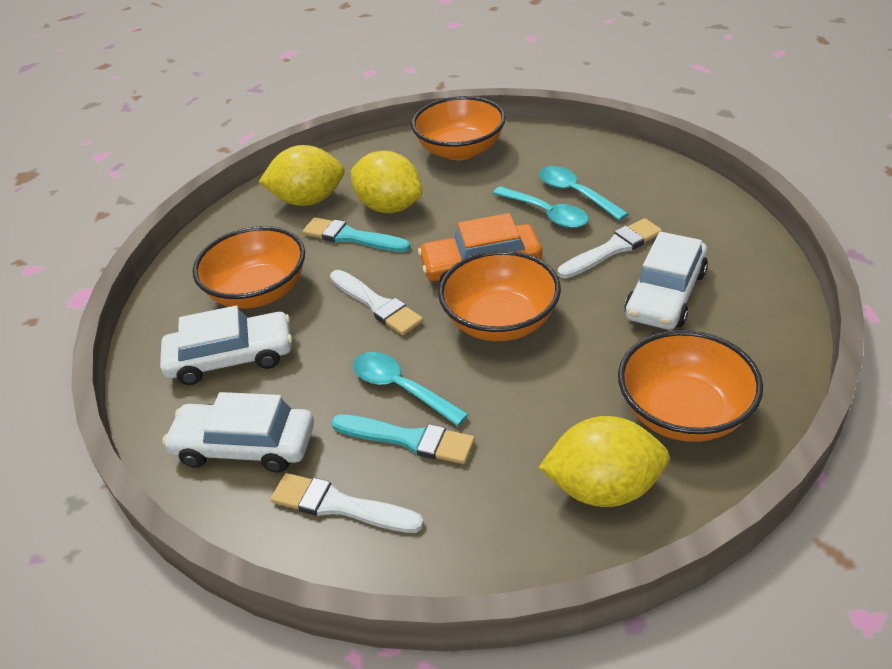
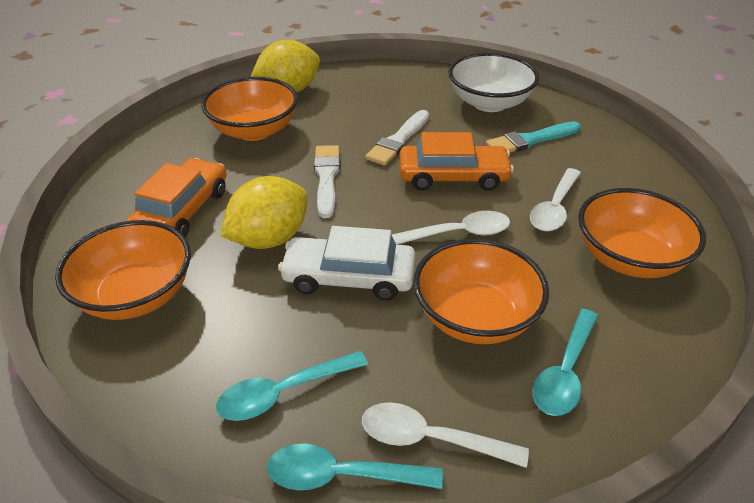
orange car: 1 -> 2
turquoise brush: 2 -> 1
white bowl: 0 -> 1
white brush: 3 -> 2
white car: 3 -> 1
white spoon: 0 -> 3
yellow lemon: 3 -> 2

